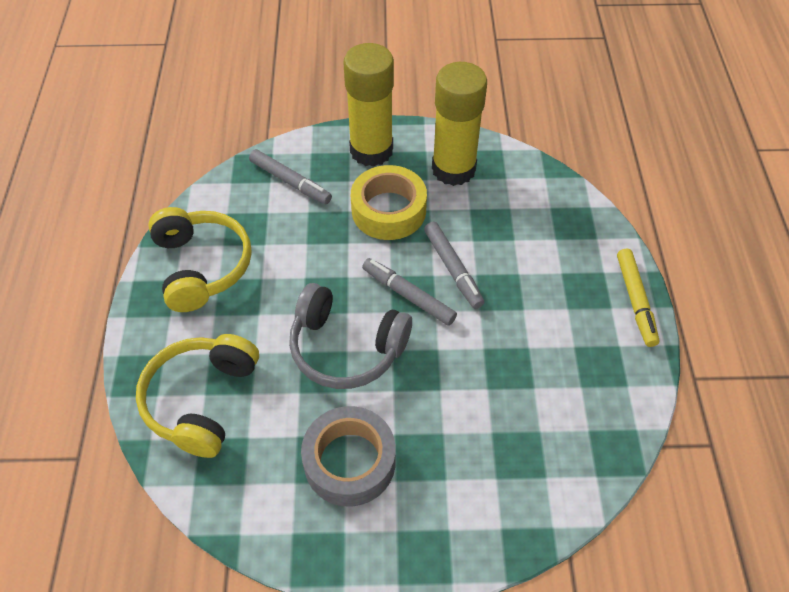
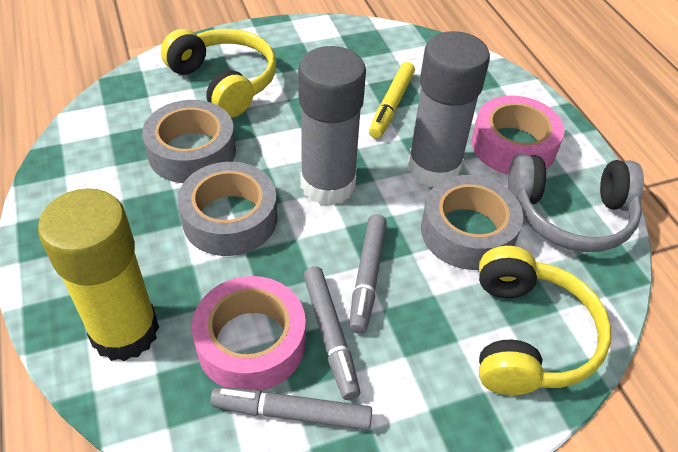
grey glue stick: 0 -> 2
grey tape: 1 -> 3
pink tape: 0 -> 2
yellow glue stick: 2 -> 1
yellow tape: 1 -> 0

